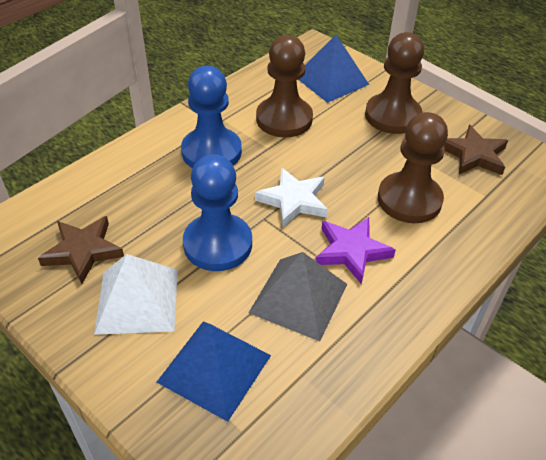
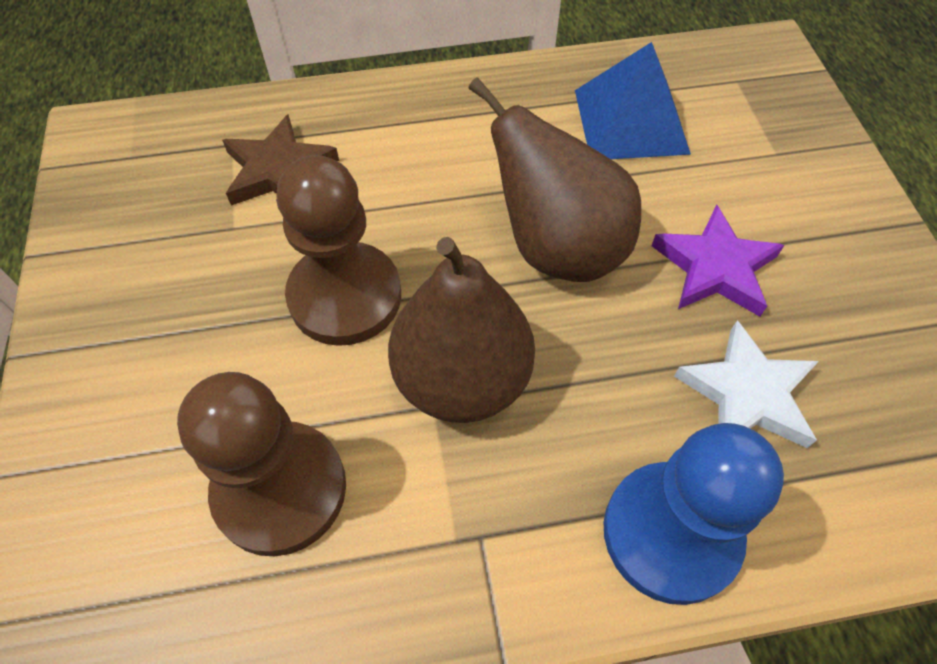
blue pawn: 2 -> 1
blue pyramid: 2 -> 1
brown pawn: 3 -> 2
brown pear: 0 -> 2
brown star: 2 -> 1
grey pyramid: 1 -> 0
white pyramid: 1 -> 0

